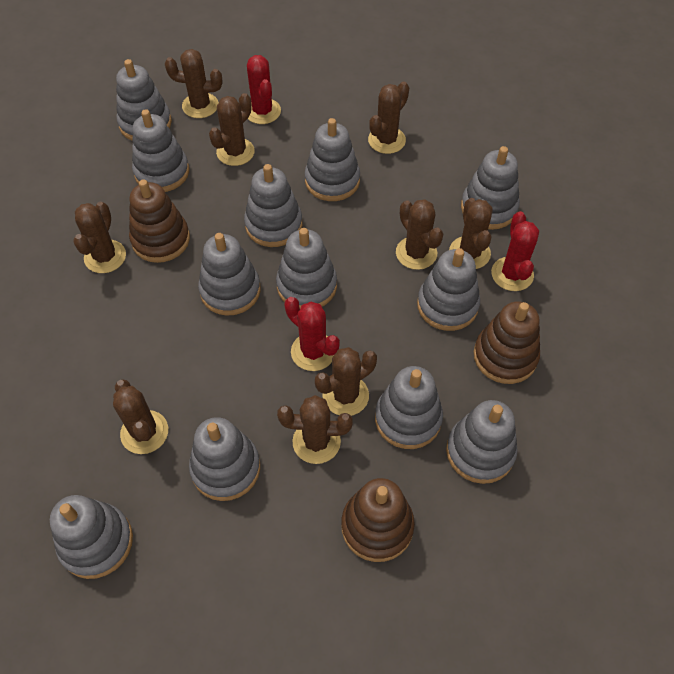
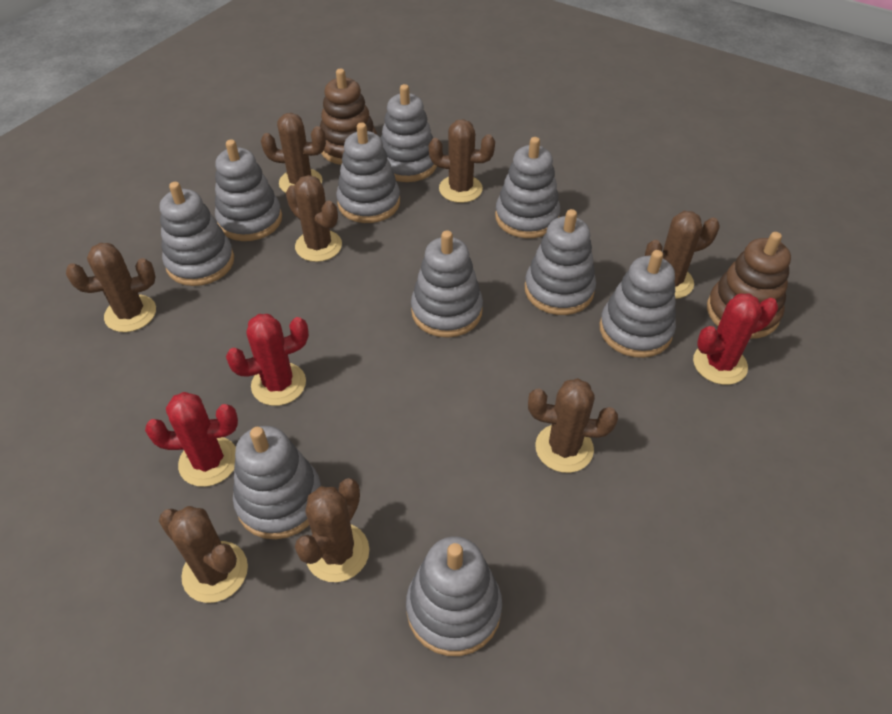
brown cactus: 9 -> 8
brown stacking toy: 3 -> 2
grey stacking toy: 12 -> 10

